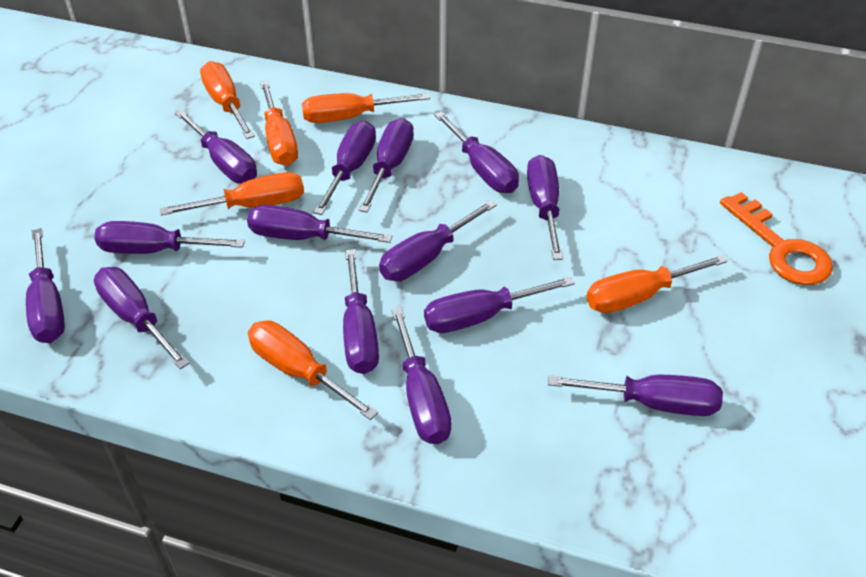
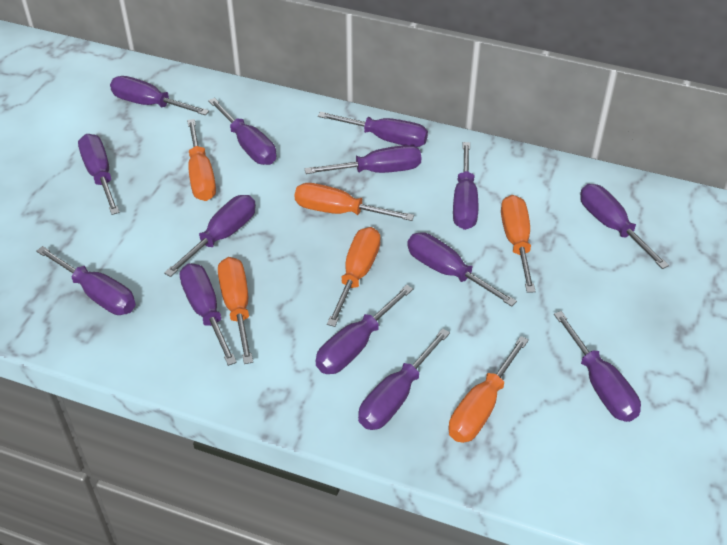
orange key: 1 -> 0

